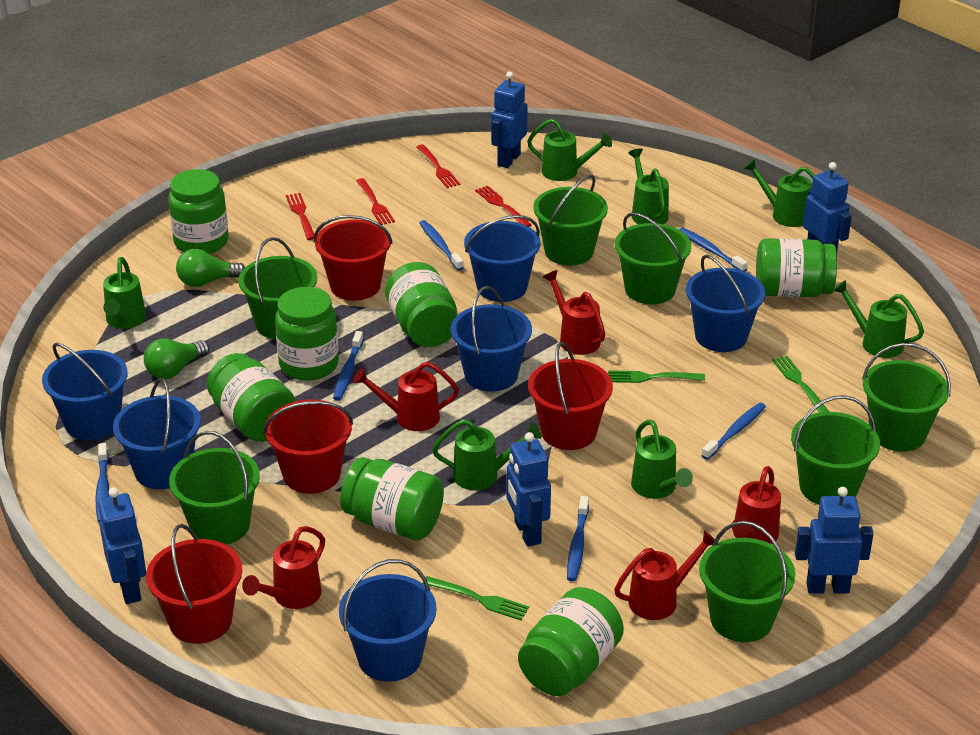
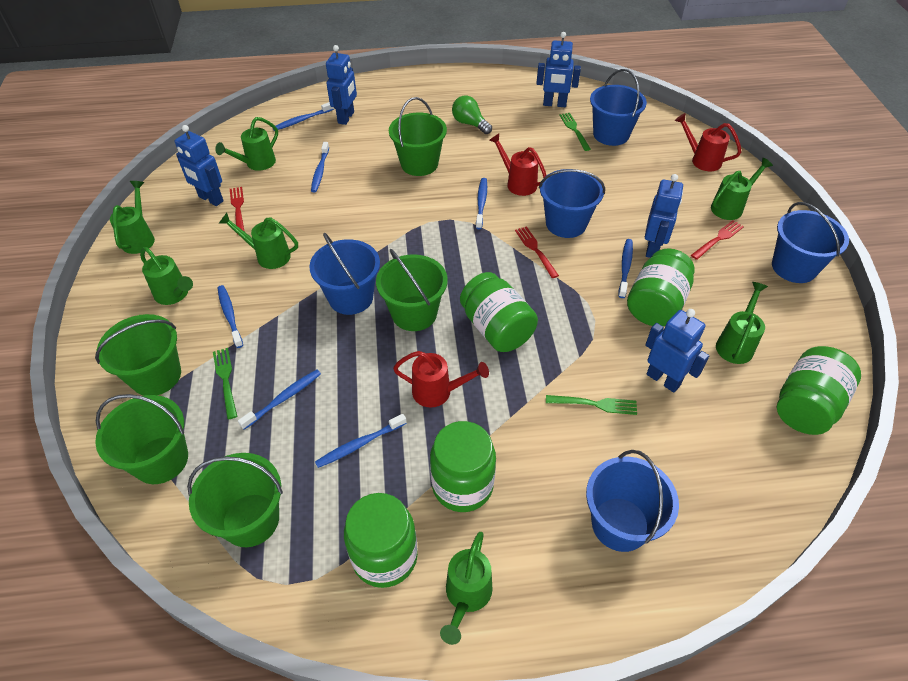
blue bucket: 6 -> 5
blue toothbrush: 6 -> 7
green bucket: 7 -> 5
green jar: 7 -> 5
green light bulb: 2 -> 1
red bucket: 4 -> 0
red fork: 4 -> 3
red watering can: 5 -> 3

